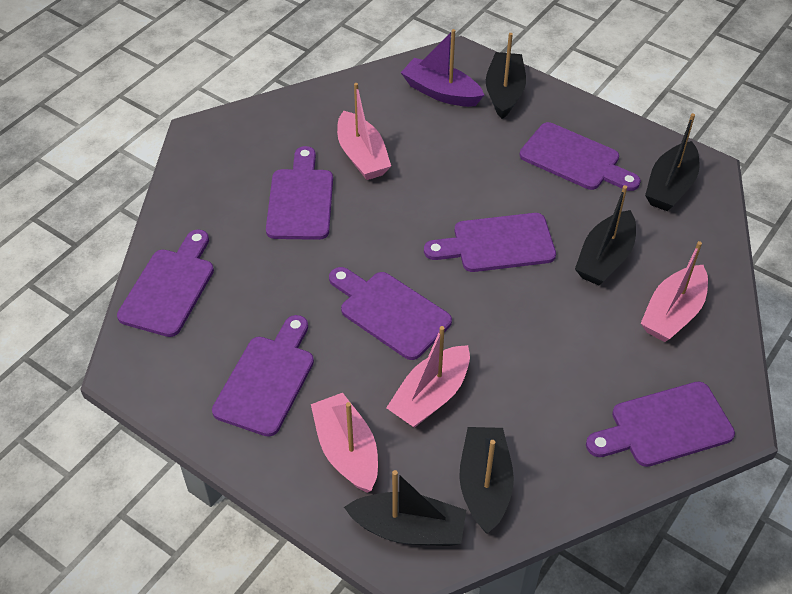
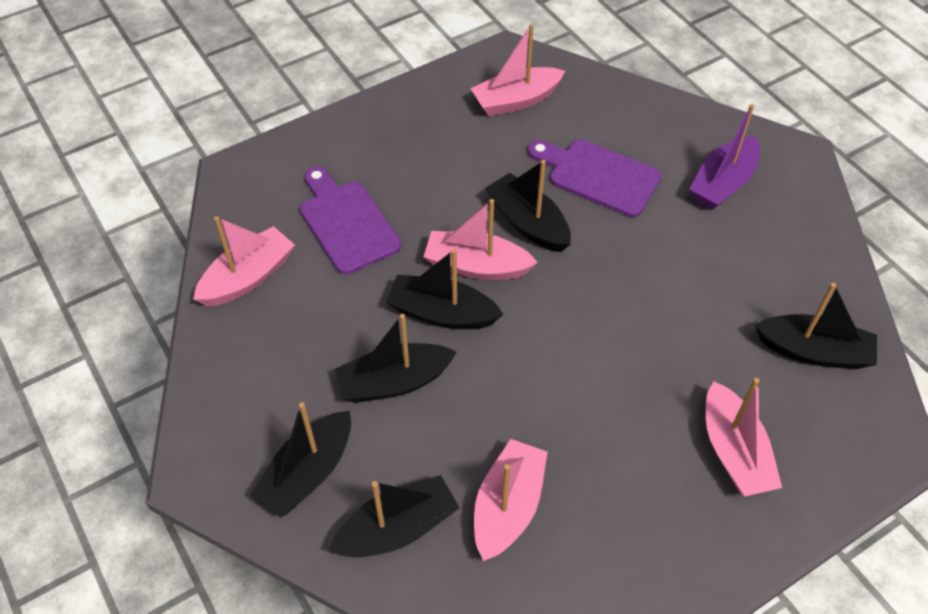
black boat: 5 -> 6
pink boat: 4 -> 5
purple cutting board: 7 -> 2

